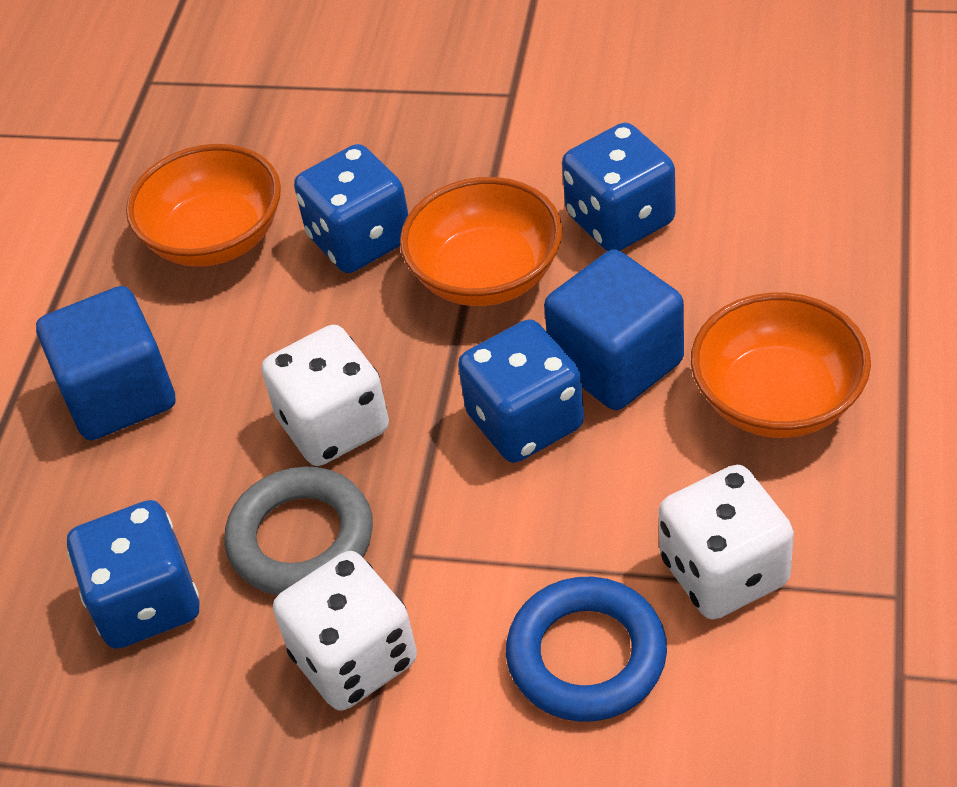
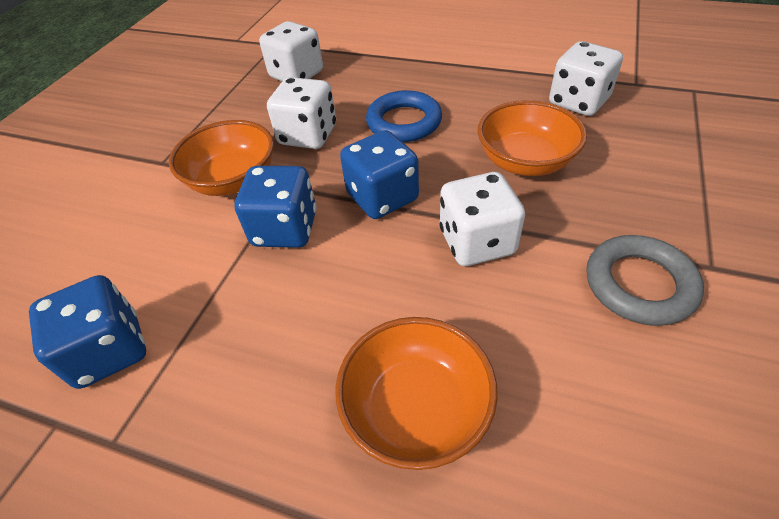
blue cube: 2 -> 0
blue dice: 4 -> 3
white dice: 3 -> 4

